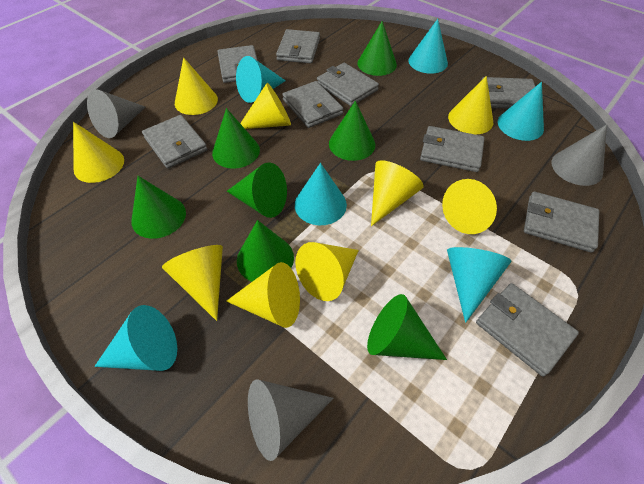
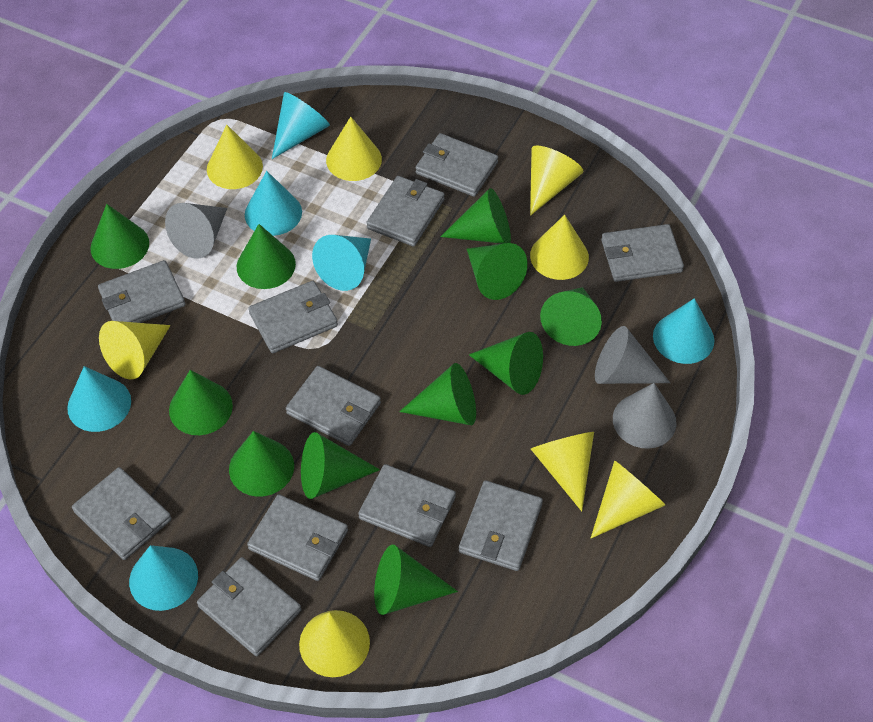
green cone: 7 -> 11
grey wallet: 9 -> 11
yellow cone: 9 -> 8

